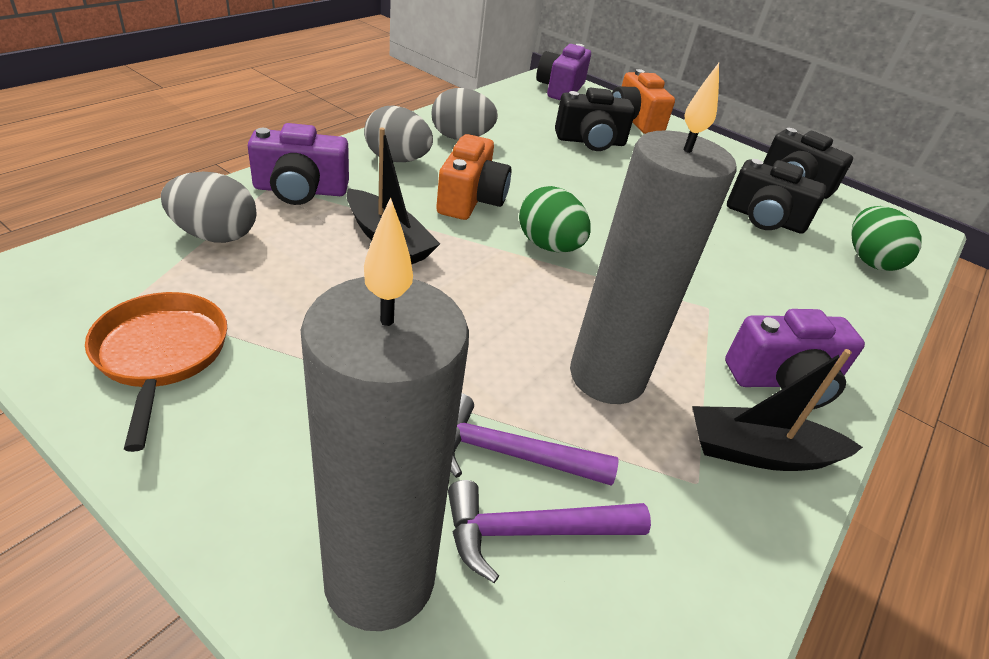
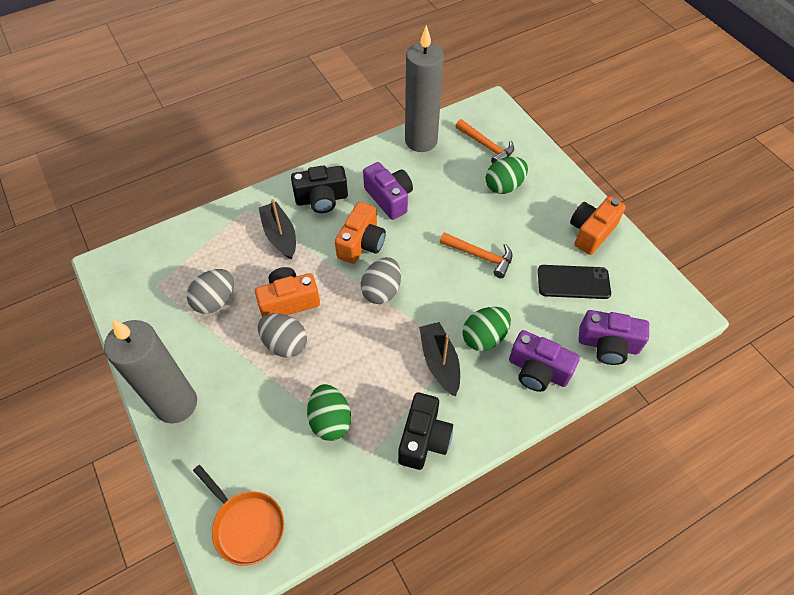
black camera: 3 -> 2
black phone: 0 -> 1
green egg: 2 -> 3
orange camera: 2 -> 3
orange hammer: 0 -> 2
purple hammer: 2 -> 0

